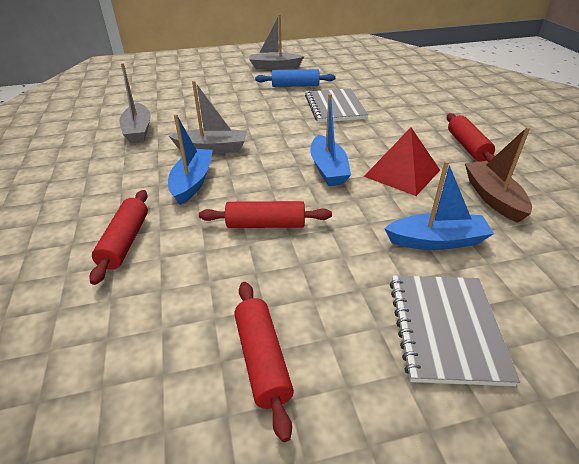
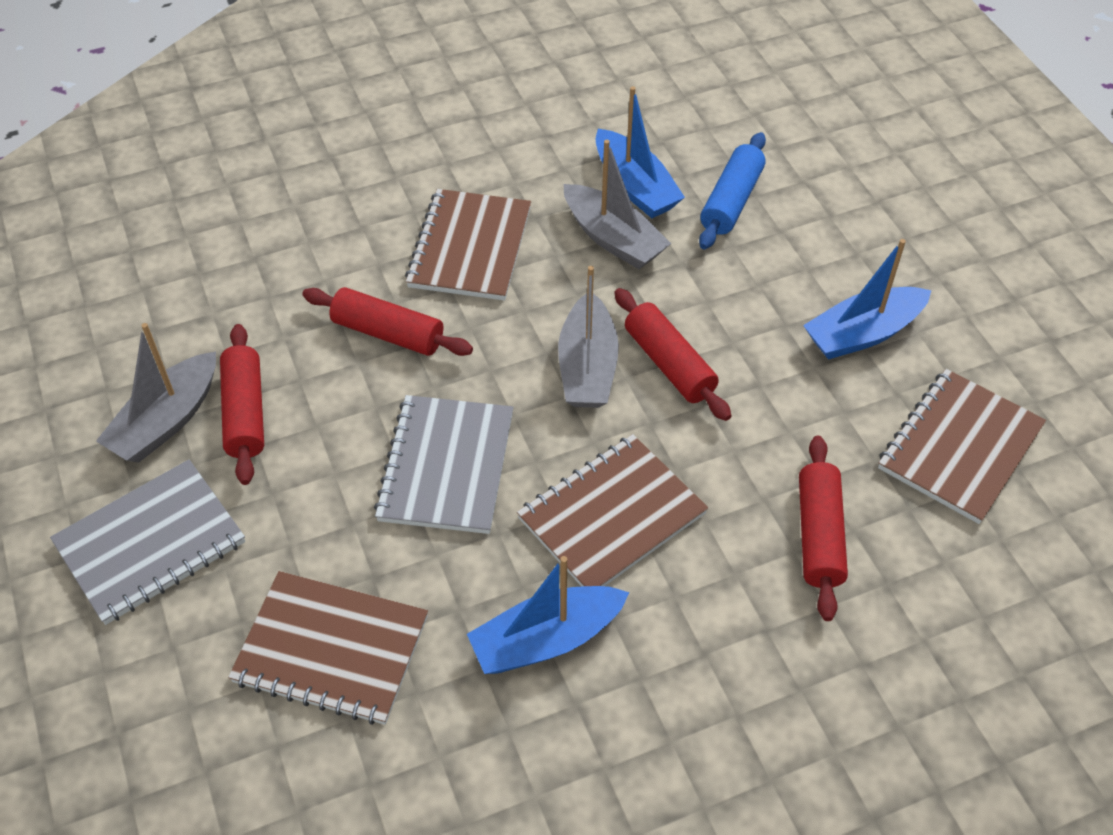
brown boat: 1 -> 0
brown notebook: 0 -> 4
red pyramid: 1 -> 0

